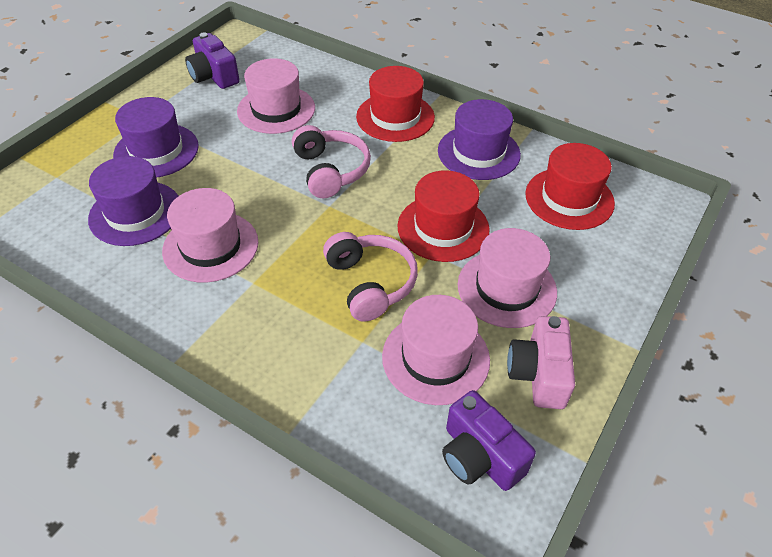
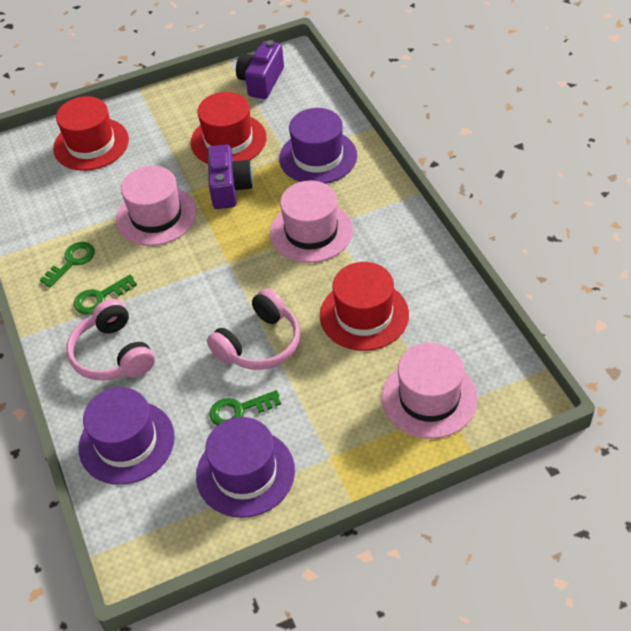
green key: 0 -> 3
pink camera: 1 -> 0
pink hat: 4 -> 3

